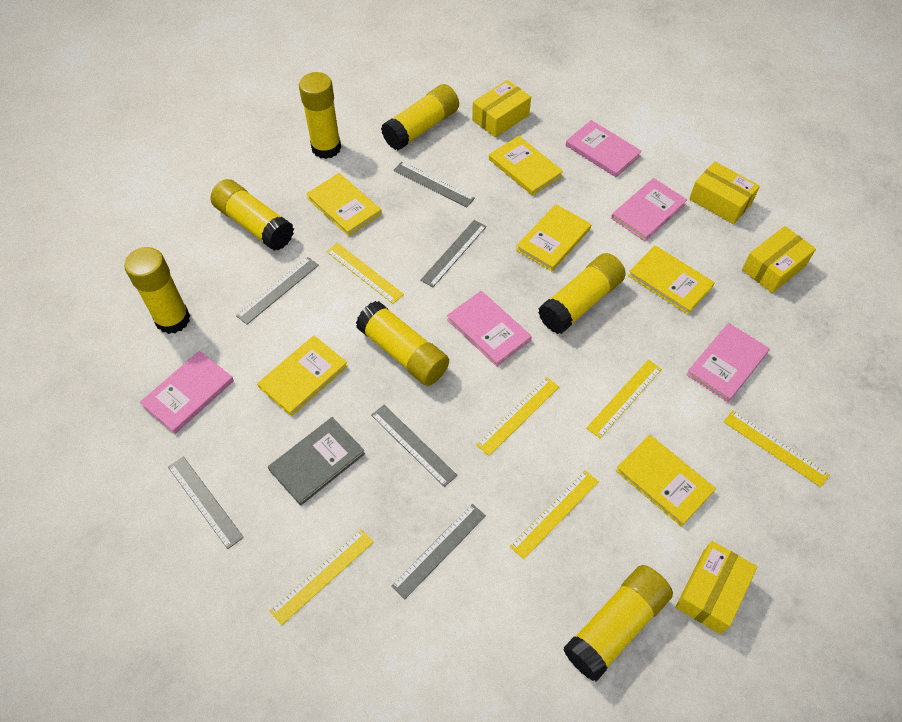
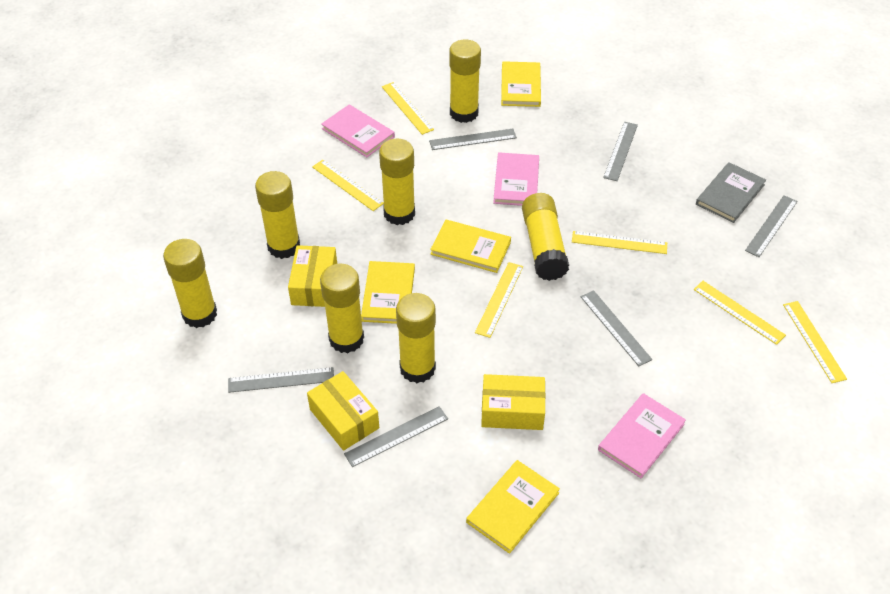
pink book: 5 -> 3
yellow book: 6 -> 4
yellow box: 4 -> 3

